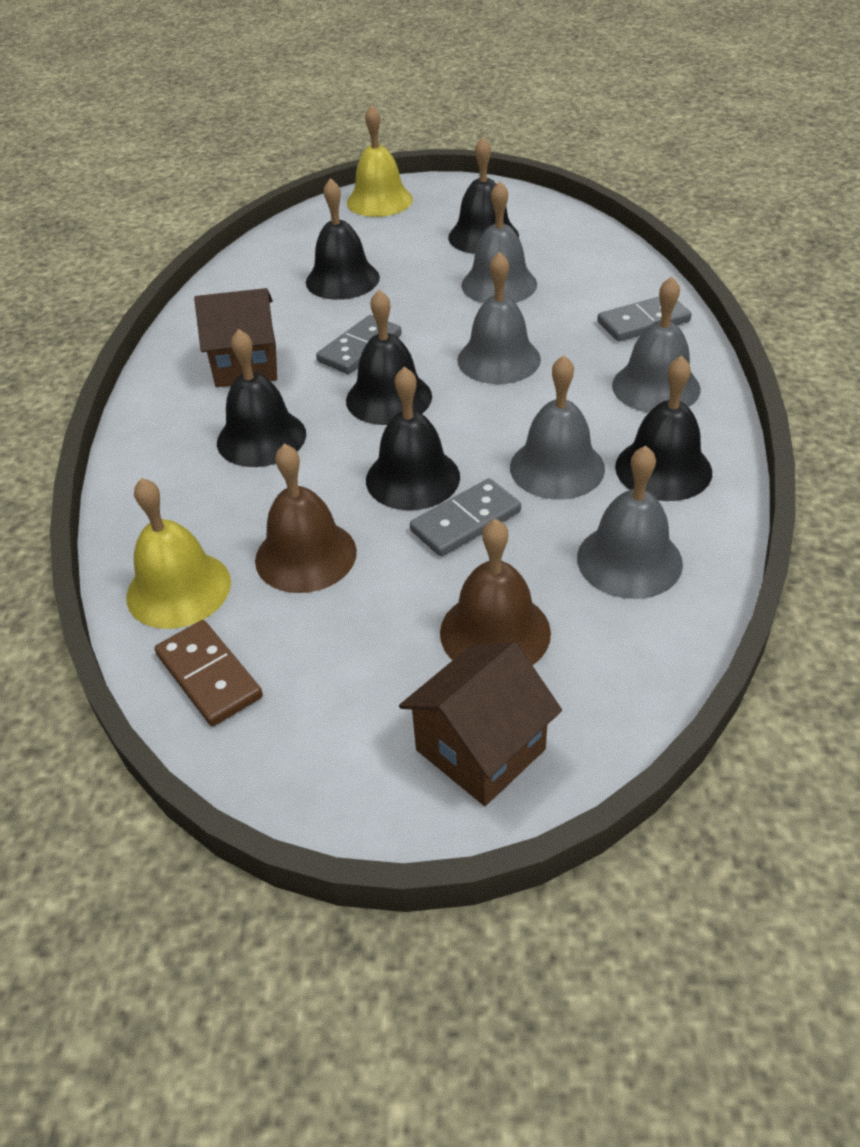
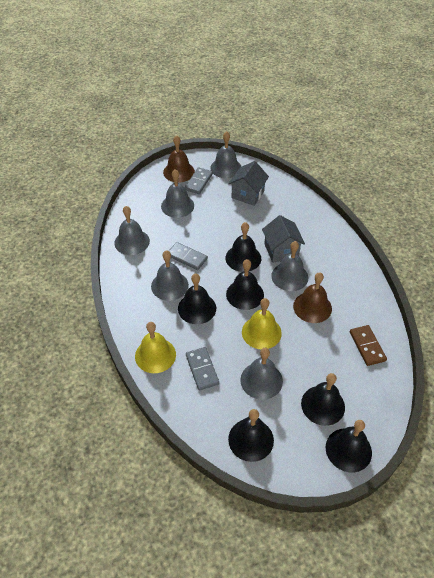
brown house: 2 -> 0
grey bell: 5 -> 6
grey house: 0 -> 2

